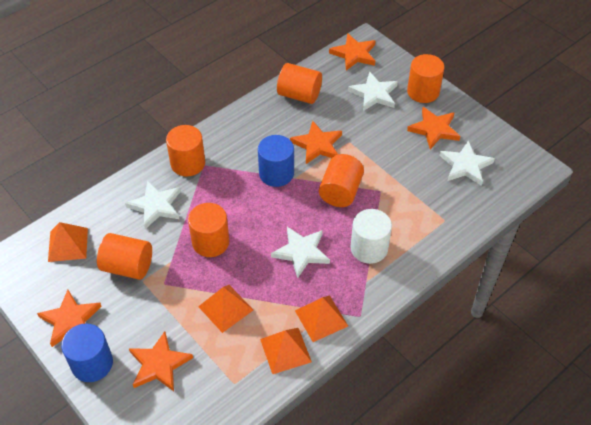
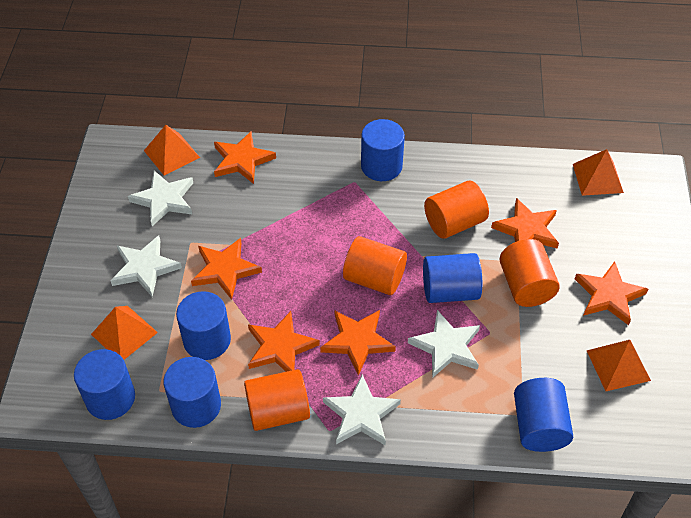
blue cylinder: 2 -> 6
orange cylinder: 6 -> 4
orange star: 5 -> 6
white cylinder: 1 -> 0

